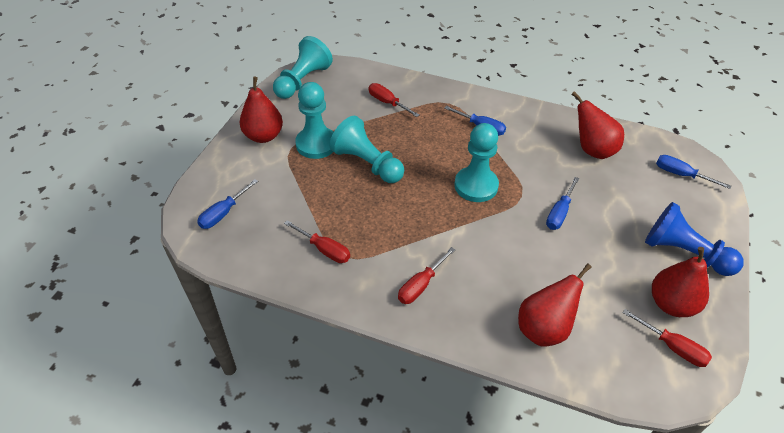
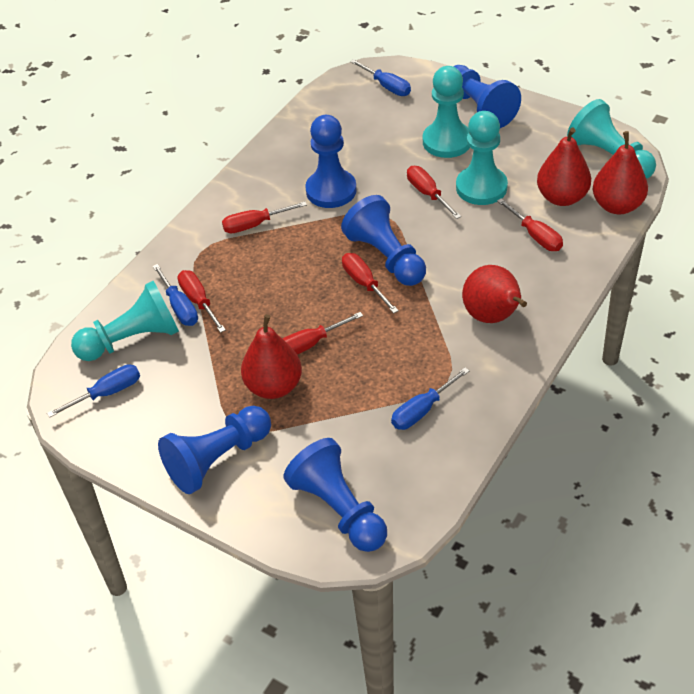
blue pawn: 1 -> 5
red screwdriver: 4 -> 6

